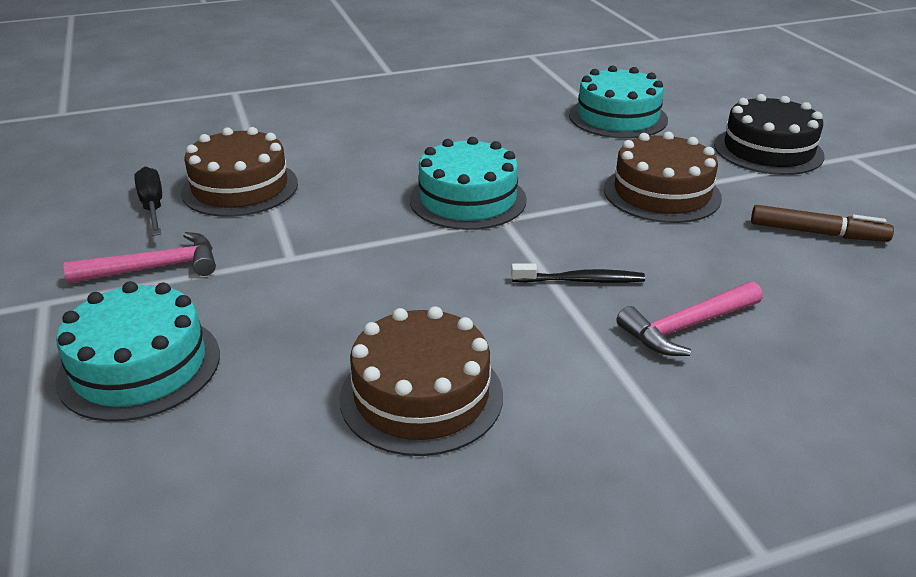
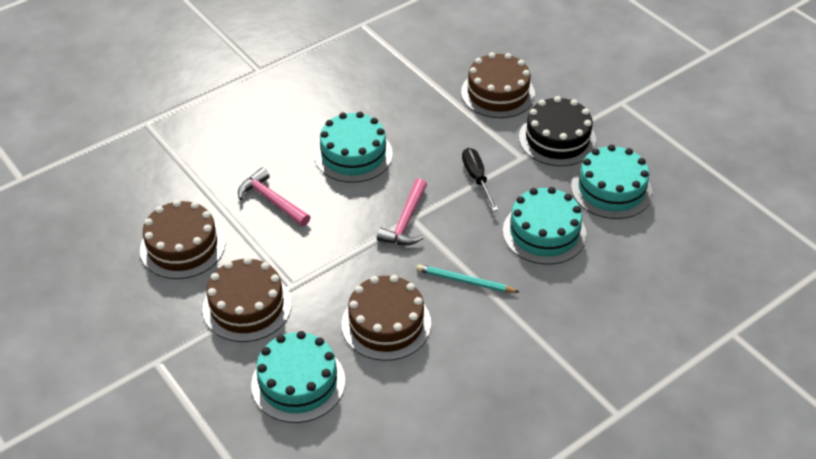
black toothbrush: 1 -> 0
brown cake: 3 -> 4
brown marker: 1 -> 0
turquoise cake: 3 -> 4
turquoise pencil: 0 -> 1

